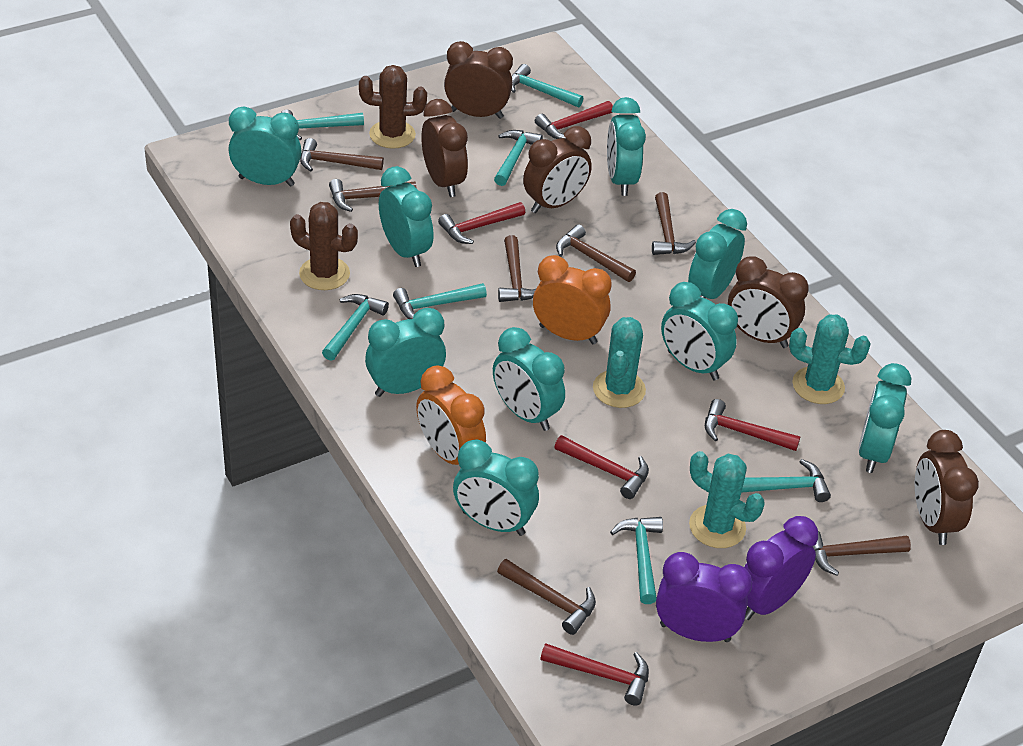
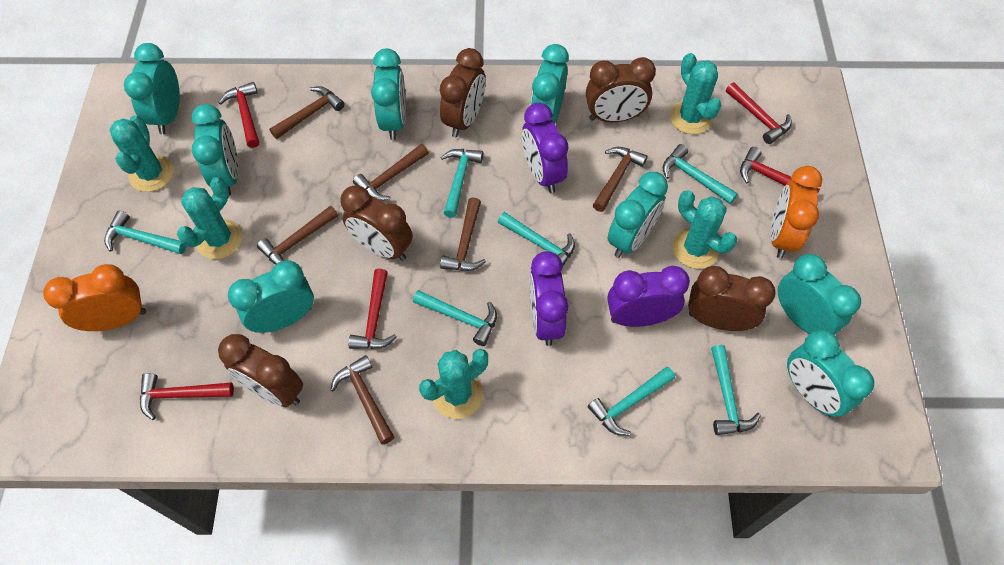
brown cactus: 2 -> 0
brown hammer: 7 -> 6
purple clock: 2 -> 3
turquoise cactus: 3 -> 5
turquoise clock: 9 -> 8

